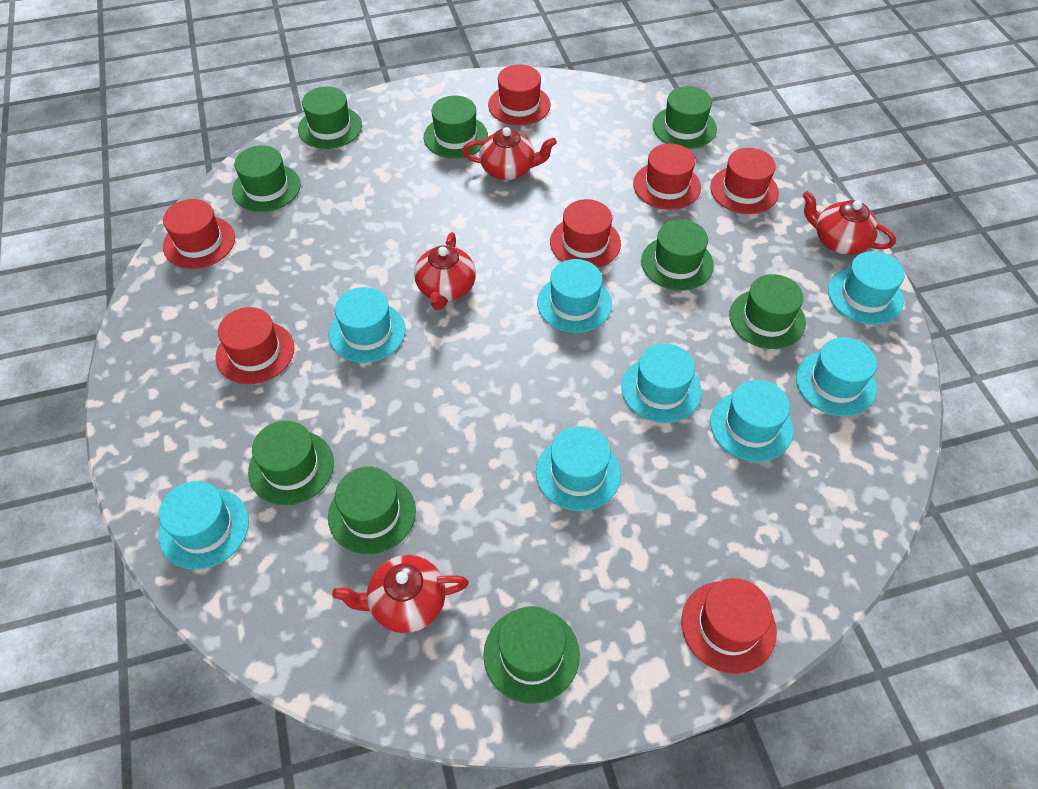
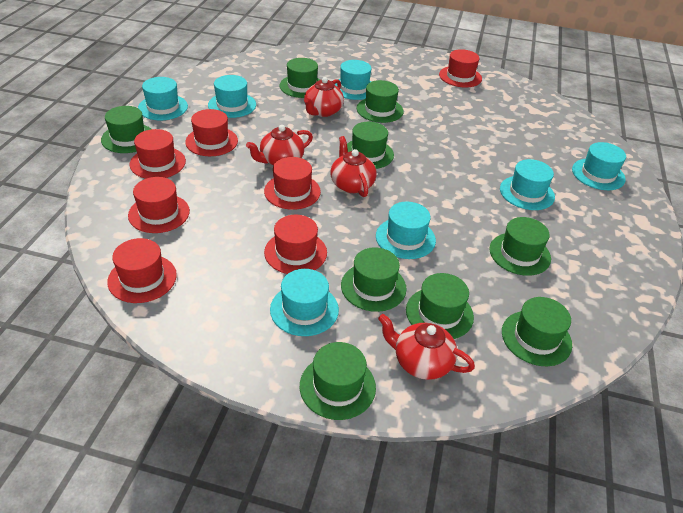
turquoise hat: 8 -> 7

